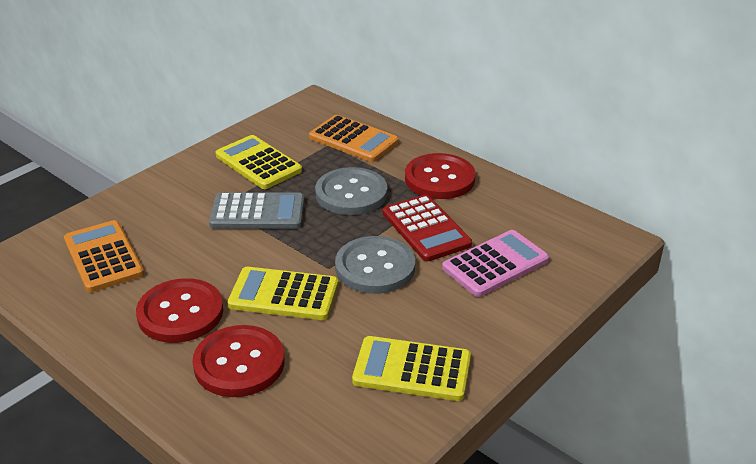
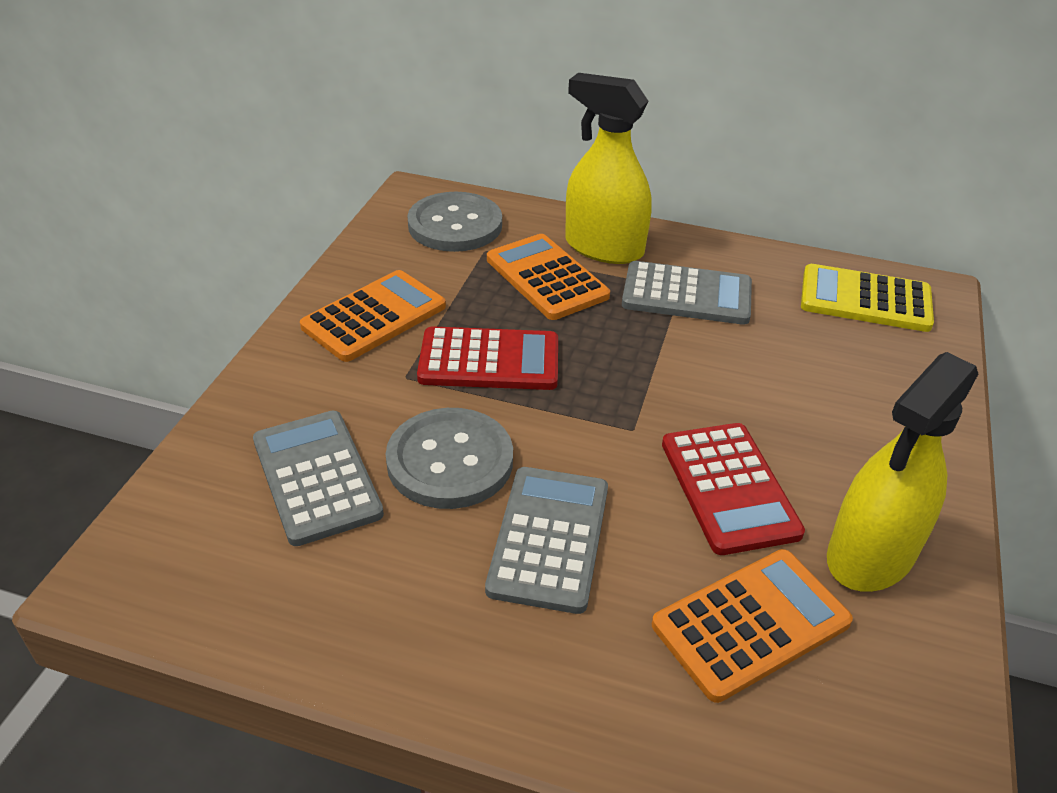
grey calculator: 1 -> 3
orange calculator: 2 -> 3
pink calculator: 1 -> 0
red button: 3 -> 0
red calculator: 1 -> 2
yellow calculator: 3 -> 1
yellow spray bottle: 0 -> 2

